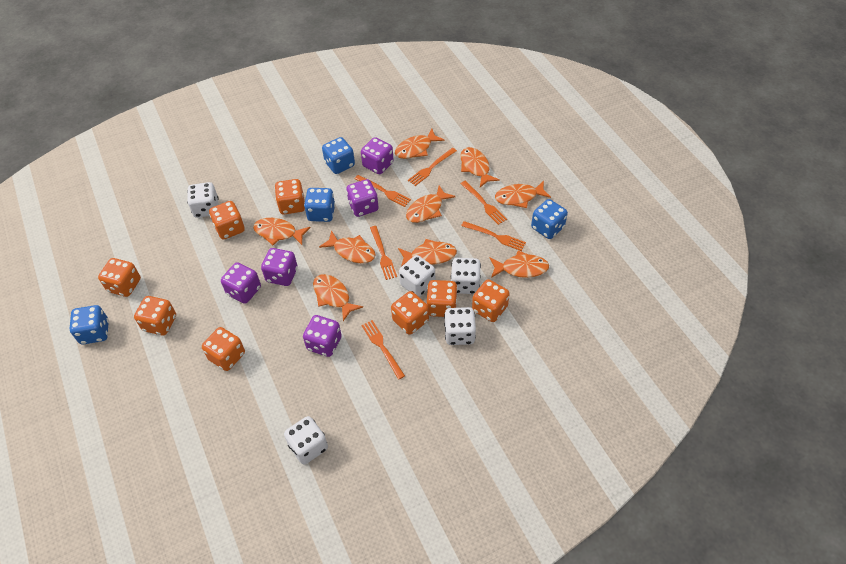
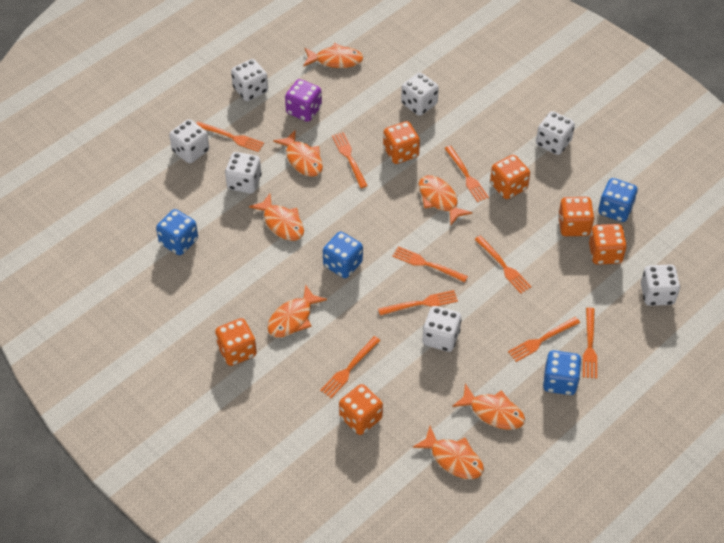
orange dice: 8 -> 6
orange fish: 9 -> 7
orange fork: 6 -> 9
purple dice: 5 -> 1
white dice: 5 -> 7

